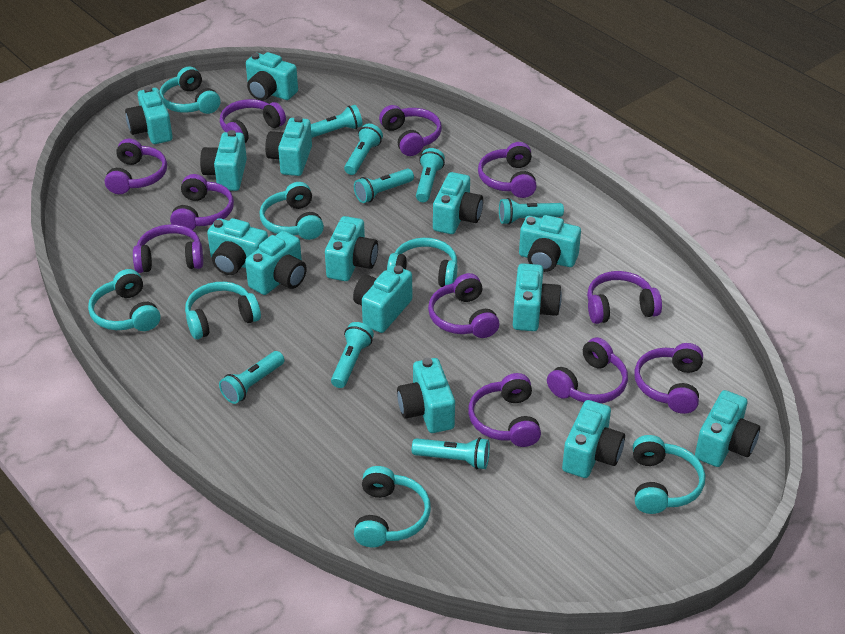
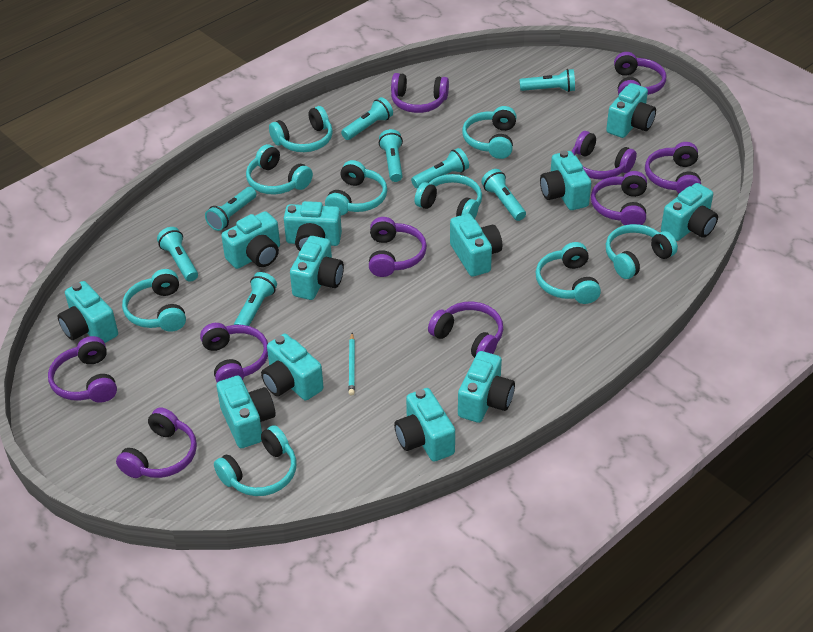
purple headphones: 11 -> 10
turquoise camera: 14 -> 12
turquoise headphones: 7 -> 9
turquoise pencil: 0 -> 1

